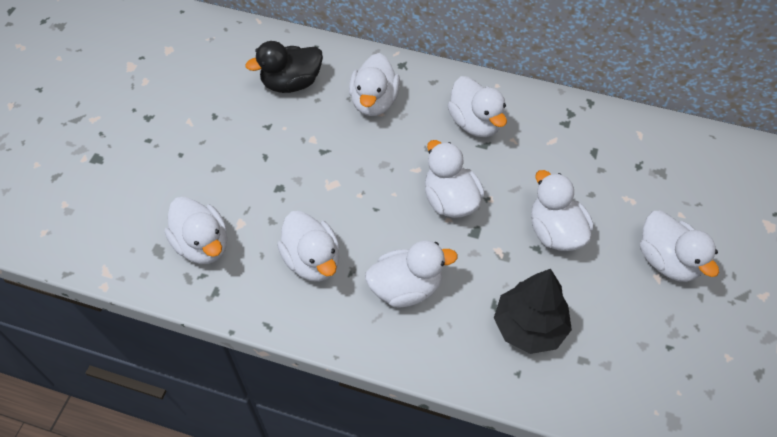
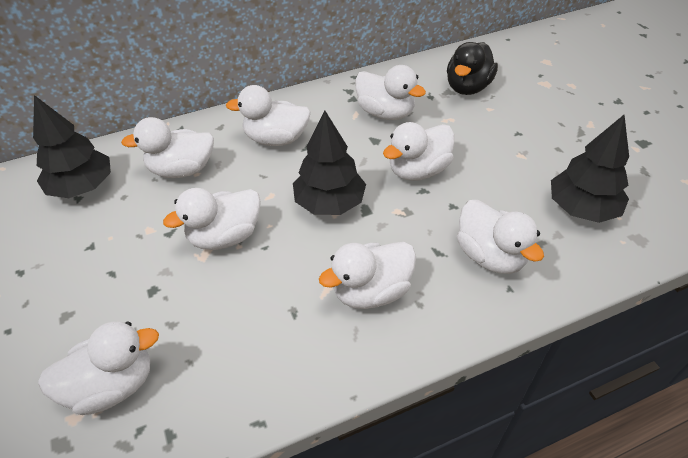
black tree: 1 -> 3

